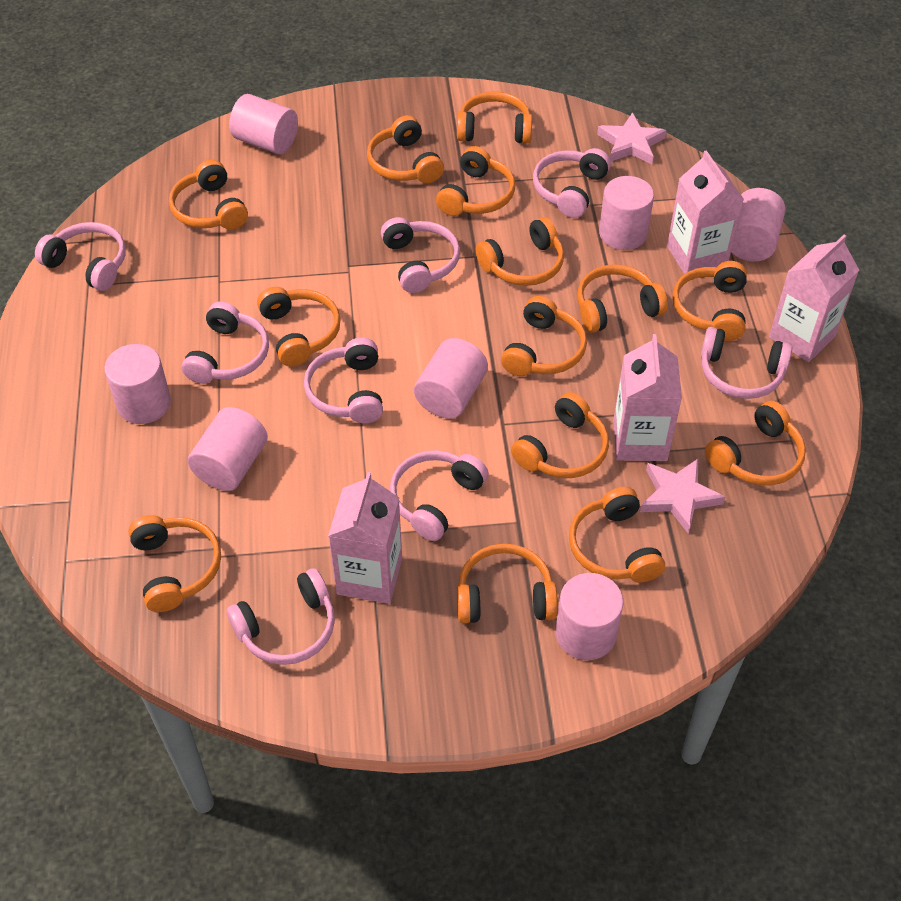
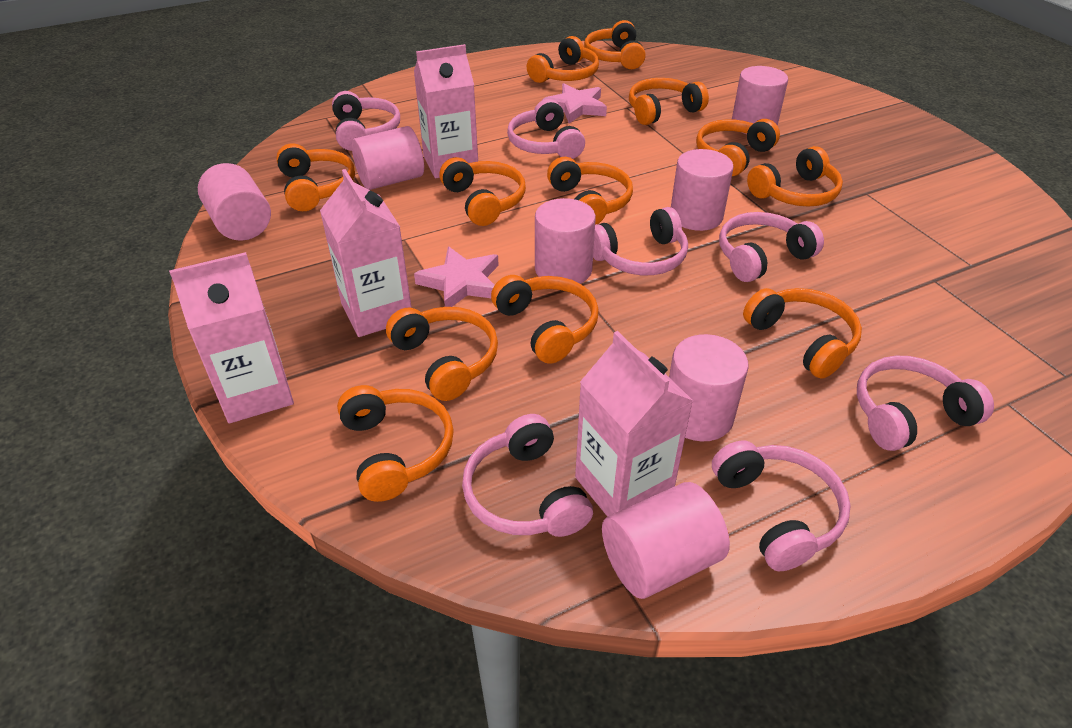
orange headphones: 14 -> 12
pink headphones: 8 -> 7

